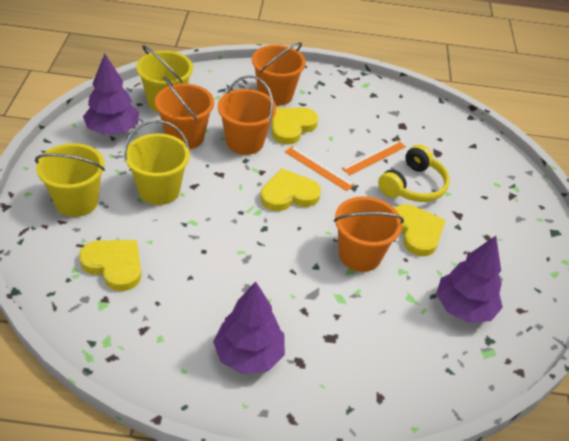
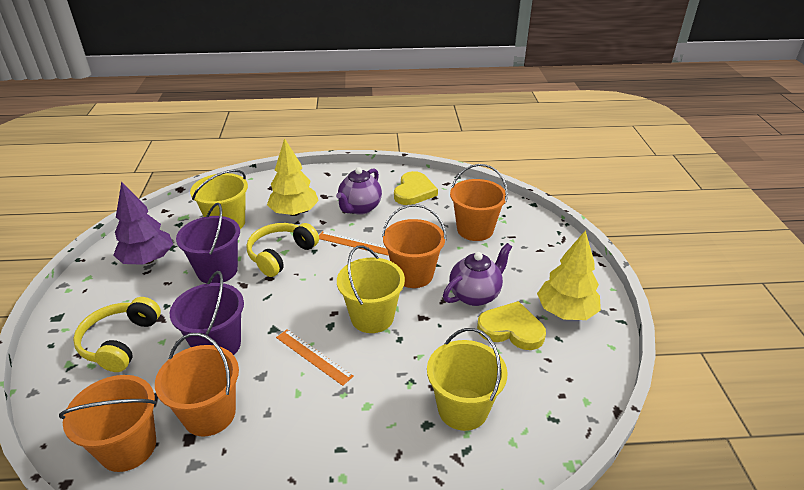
purple bucket: 0 -> 2
purple teapot: 0 -> 2
purple tree: 3 -> 1
yellow headphones: 1 -> 2
yellow heart: 4 -> 2
yellow tree: 0 -> 2

